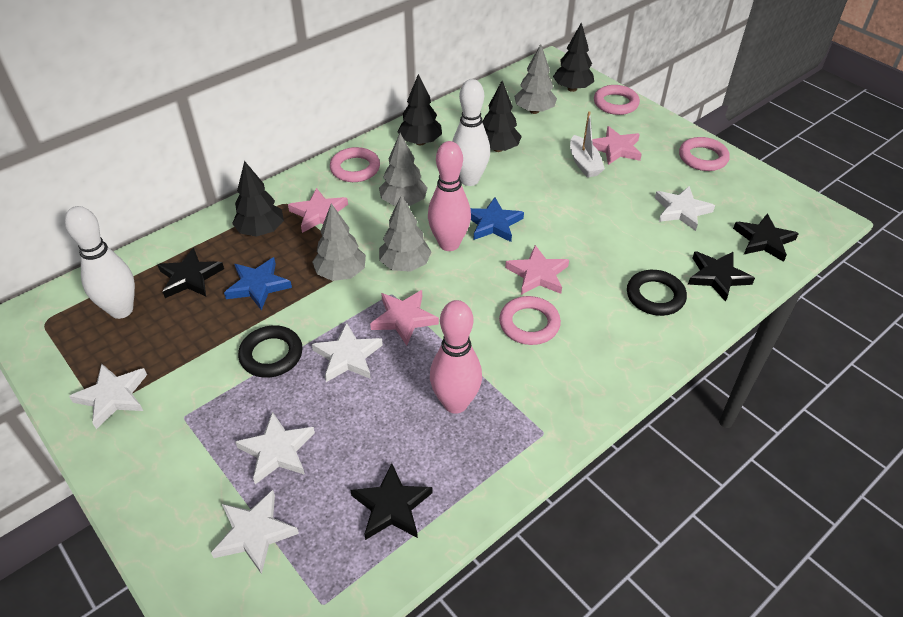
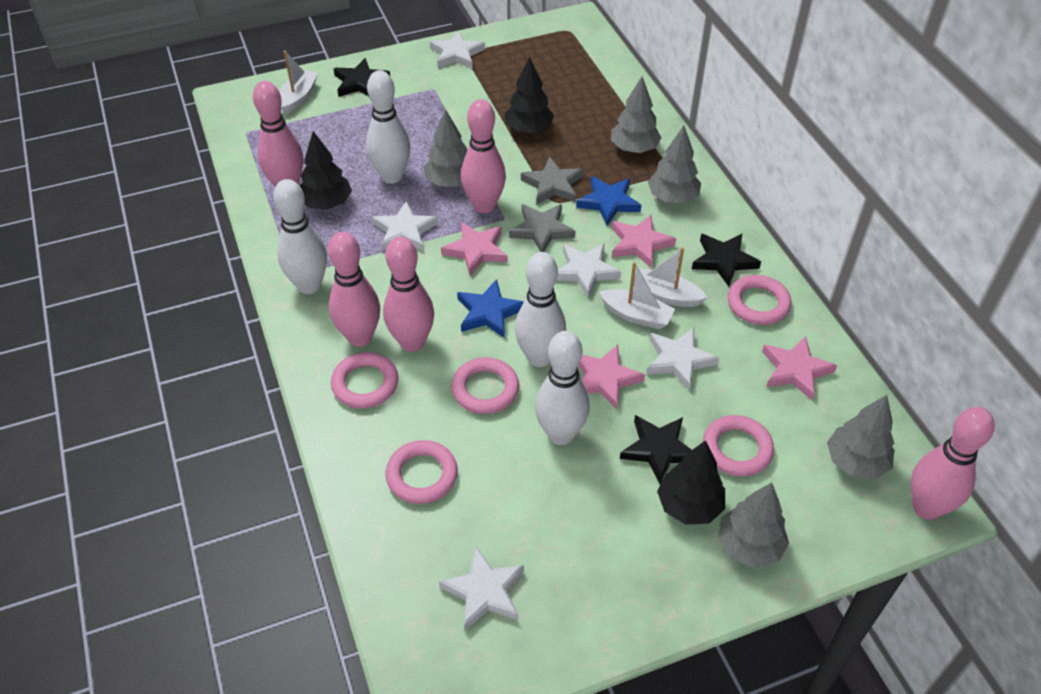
black ring: 2 -> 0
black star: 4 -> 3
black tree: 4 -> 3
grey star: 0 -> 2
grey tree: 4 -> 5
pink bowling pin: 2 -> 5
pink ring: 4 -> 5
white boat: 1 -> 3
white bowling pin: 2 -> 4

